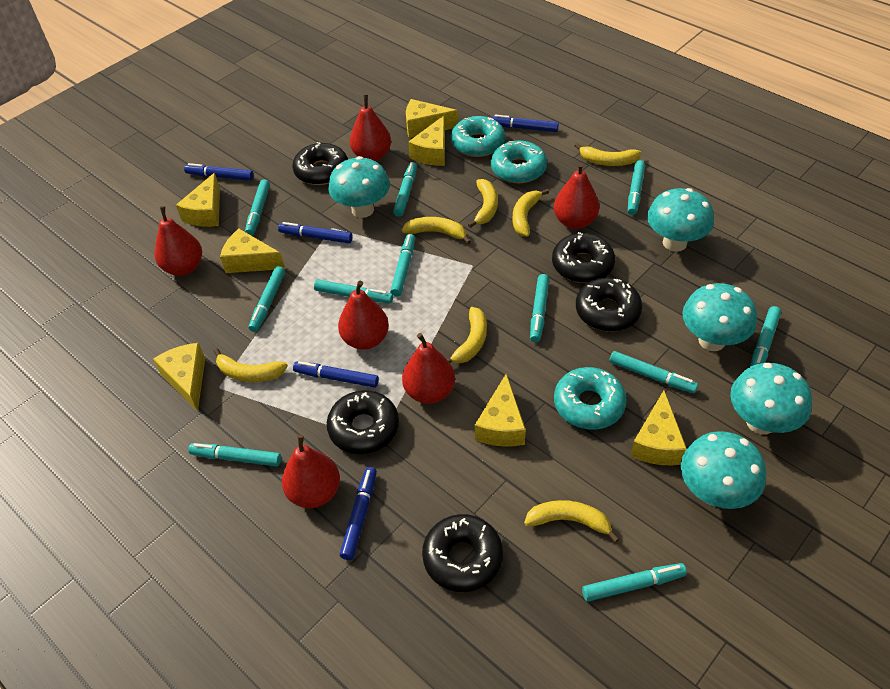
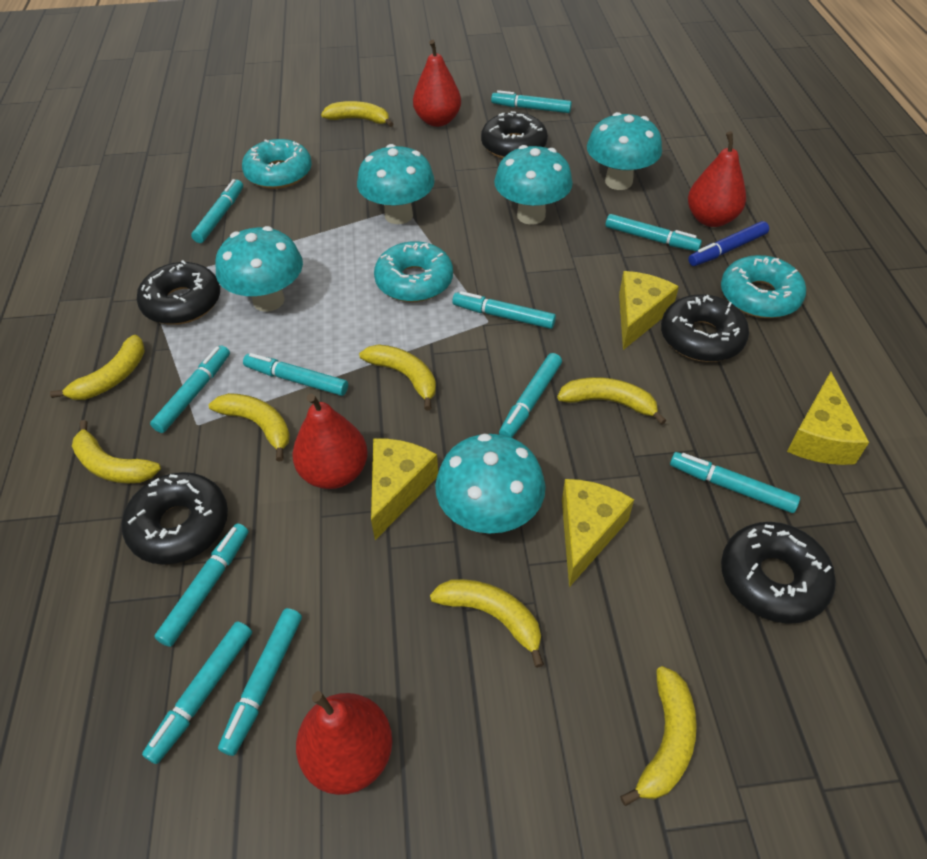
blue marker: 5 -> 1
red pear: 6 -> 4
yellow banana: 7 -> 8
yellow cheese: 7 -> 4

